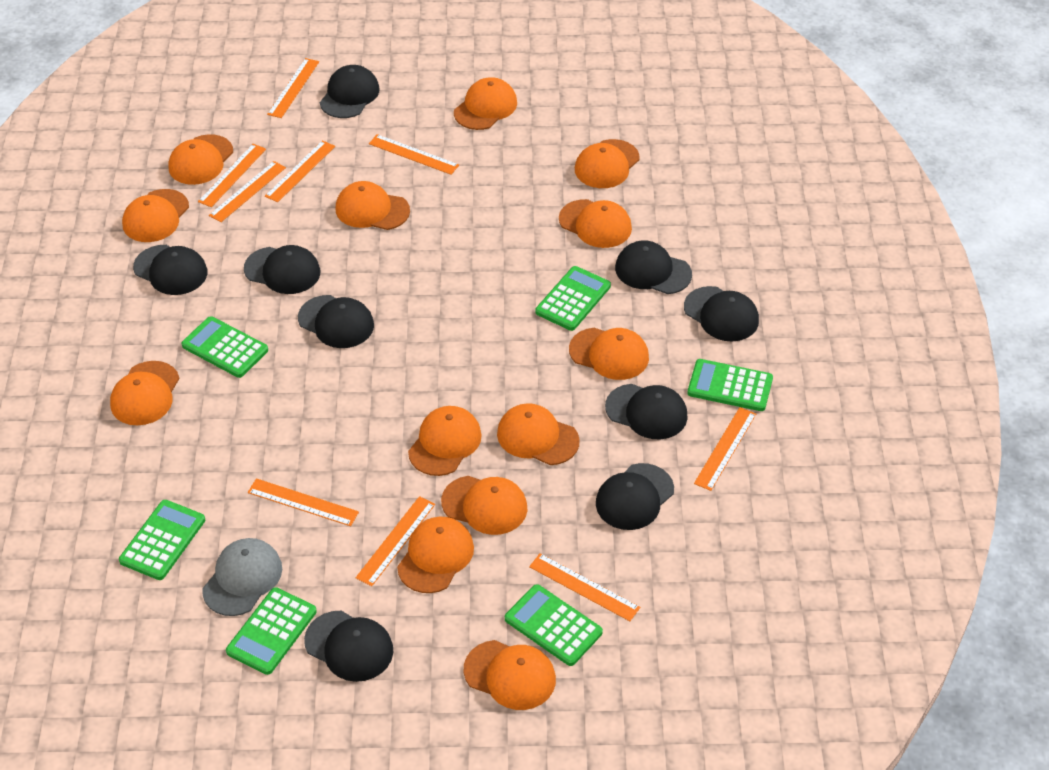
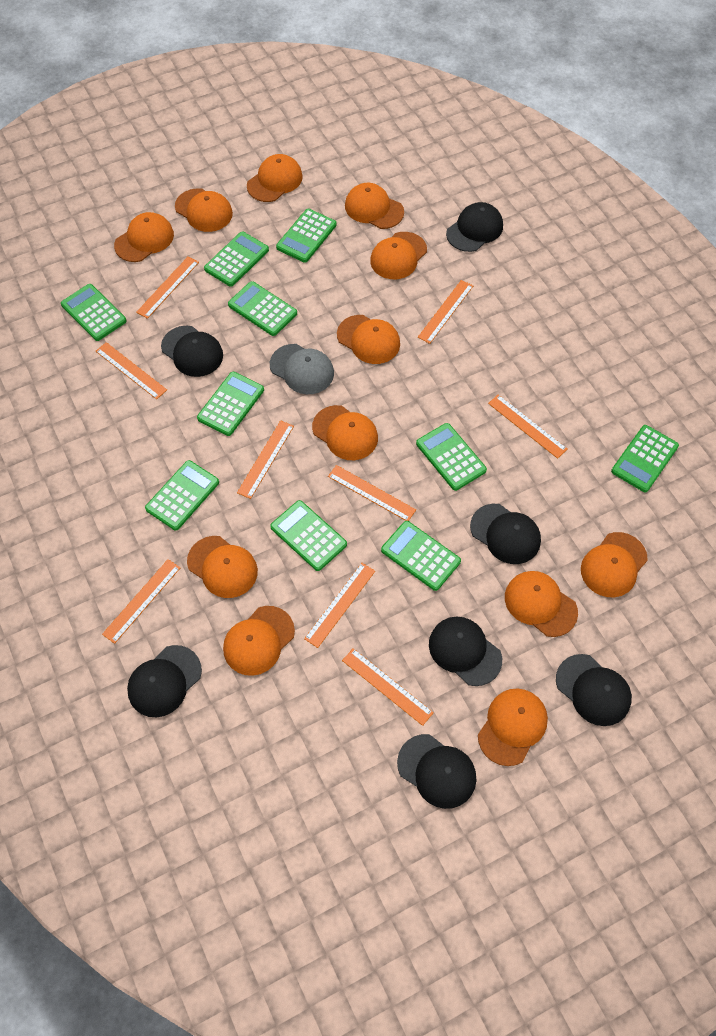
black cap: 9 -> 7
green calculator: 6 -> 10
orange cap: 13 -> 12

